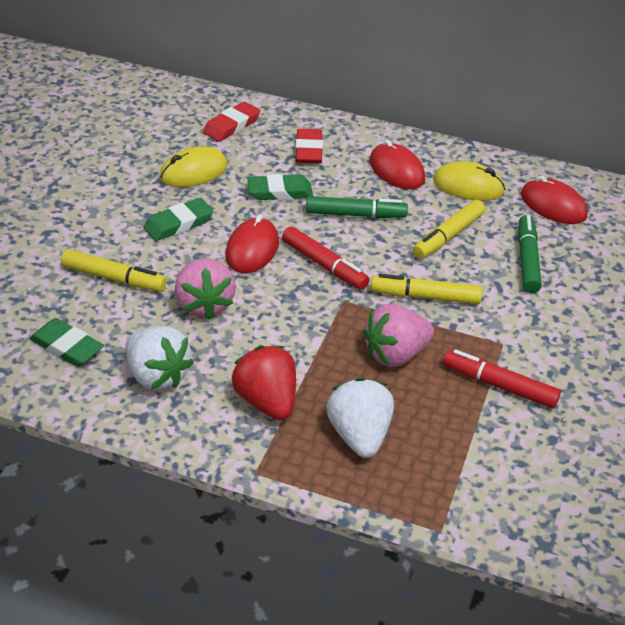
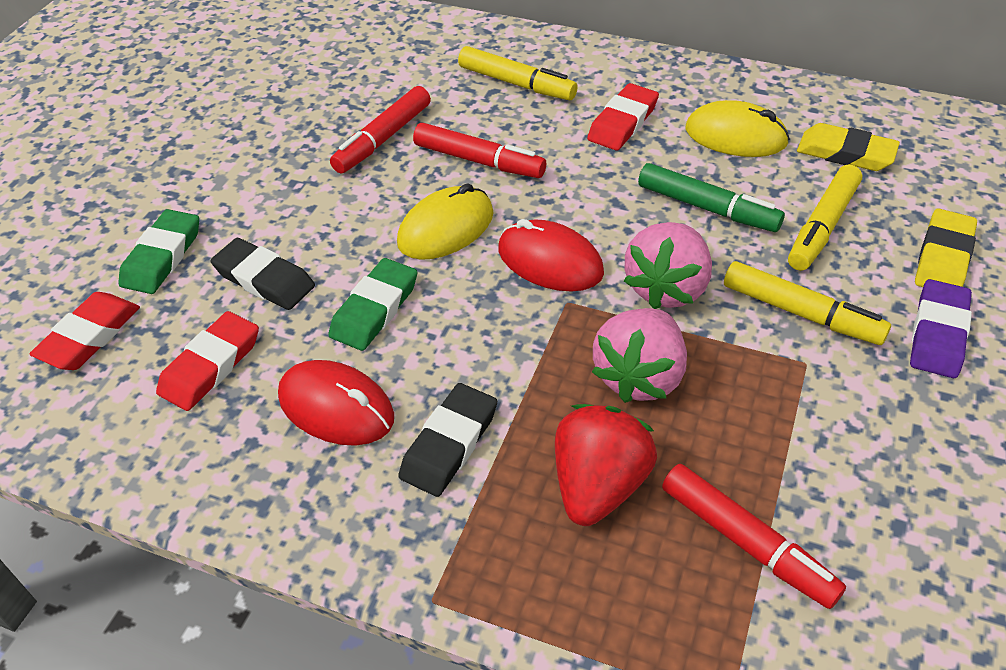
black eraser: 0 -> 2
green eraser: 3 -> 2
green marker: 2 -> 1
purple eraser: 0 -> 1
red eraser: 2 -> 3
red marker: 2 -> 3
red mouse: 3 -> 2
white strawberry: 2 -> 0
yellow eraser: 0 -> 2

